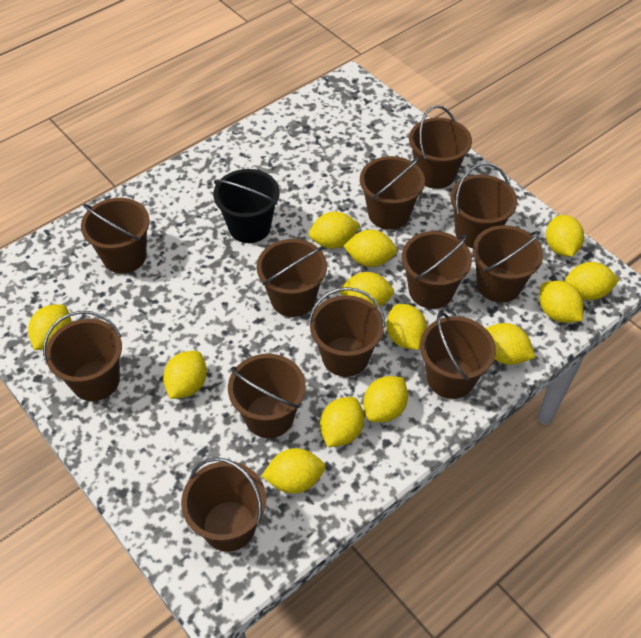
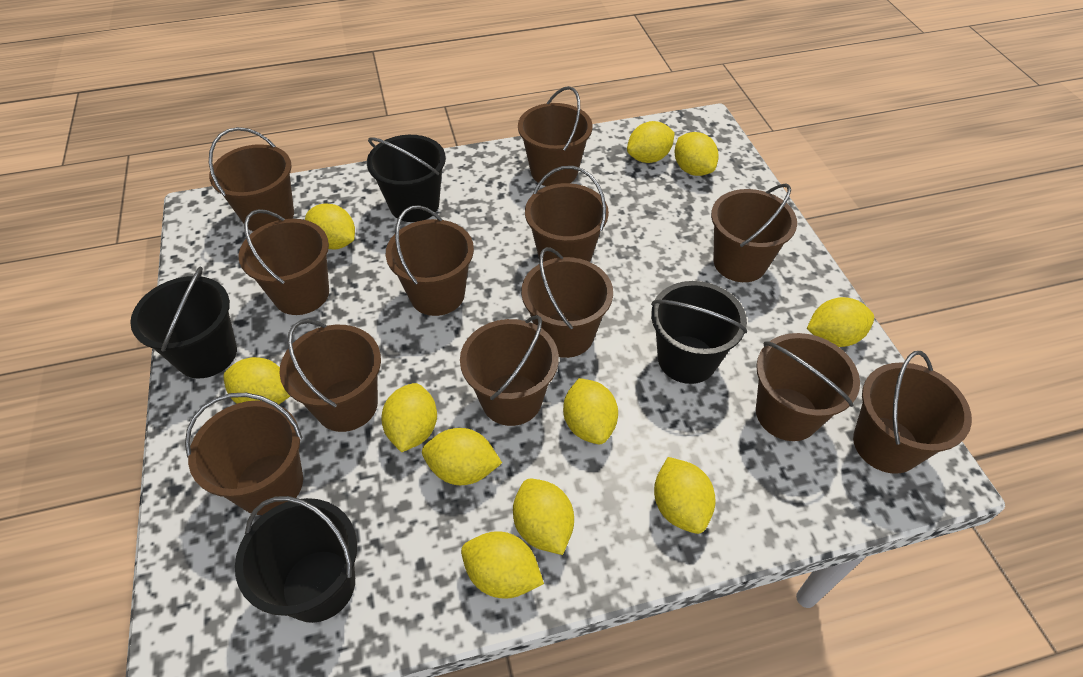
black bucket: 1 -> 4
yellow lemon: 13 -> 11

